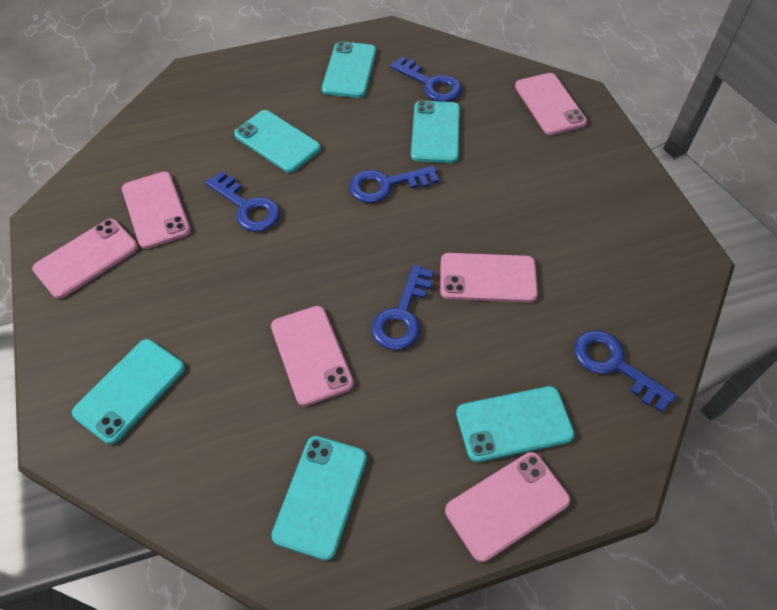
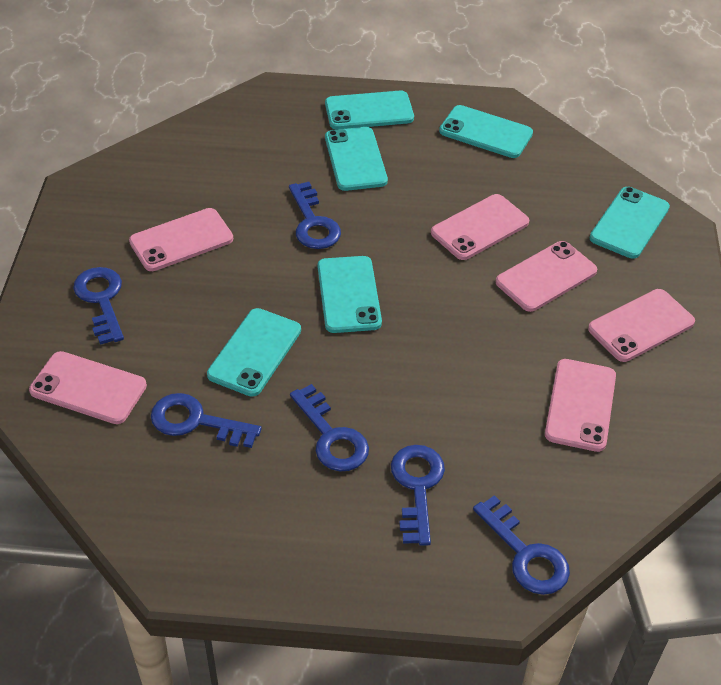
blue key: 5 -> 6

